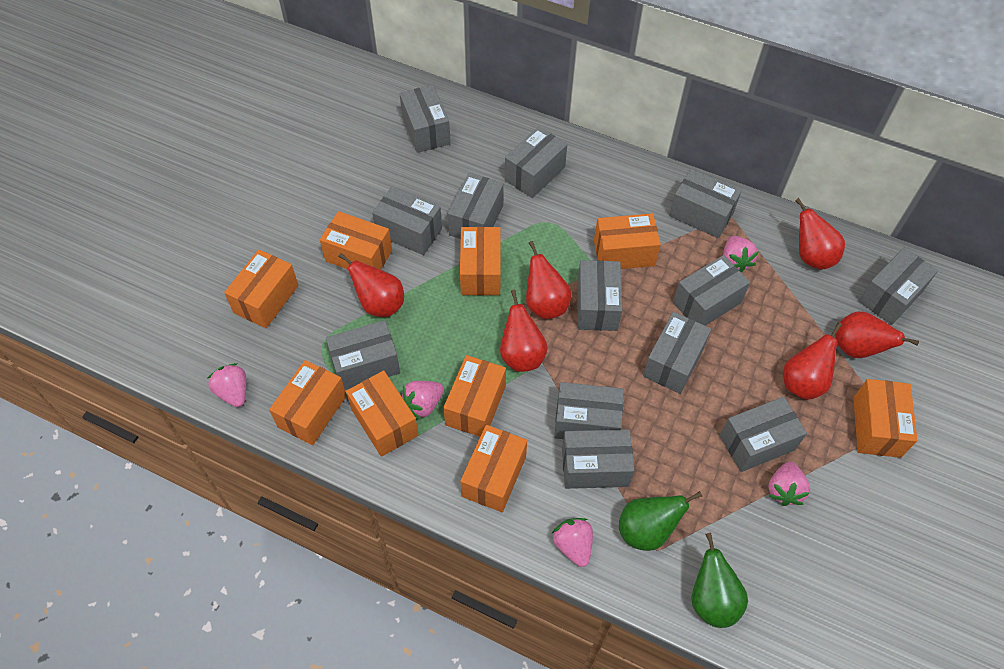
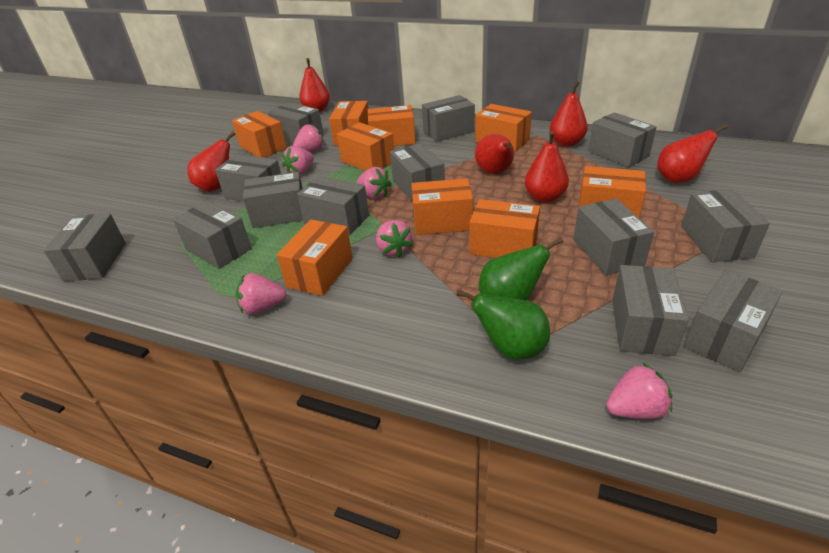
pink strawberry: 5 -> 6

